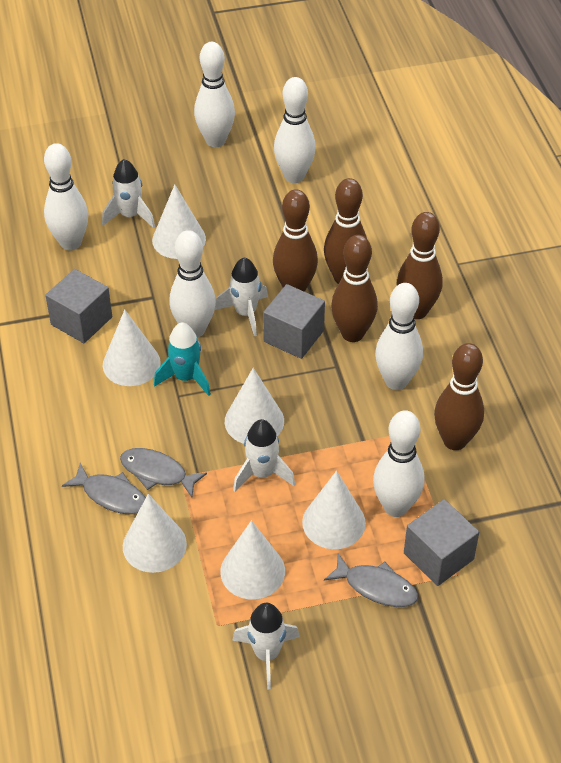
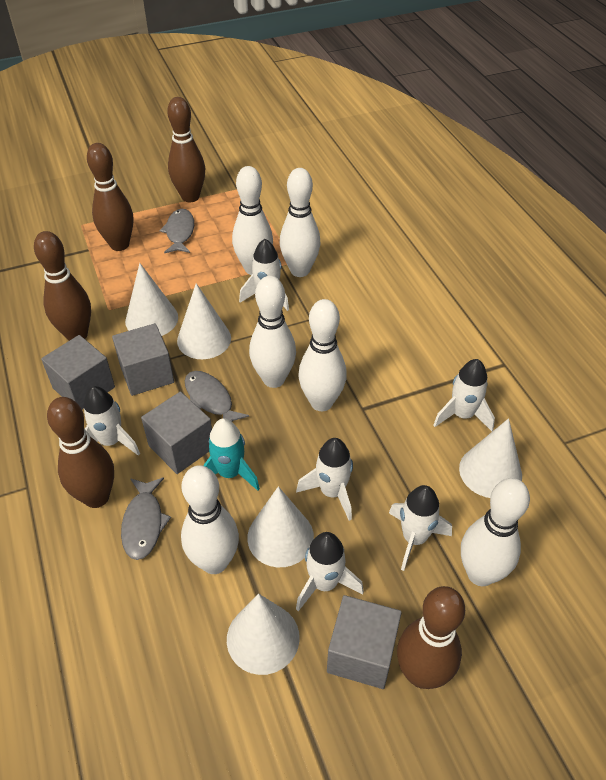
grey cube: 3 -> 4
white cone: 6 -> 5
white rocket: 4 -> 6

